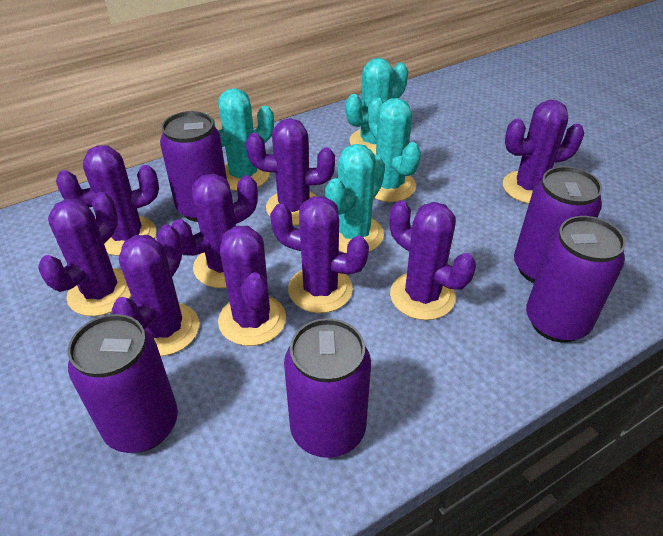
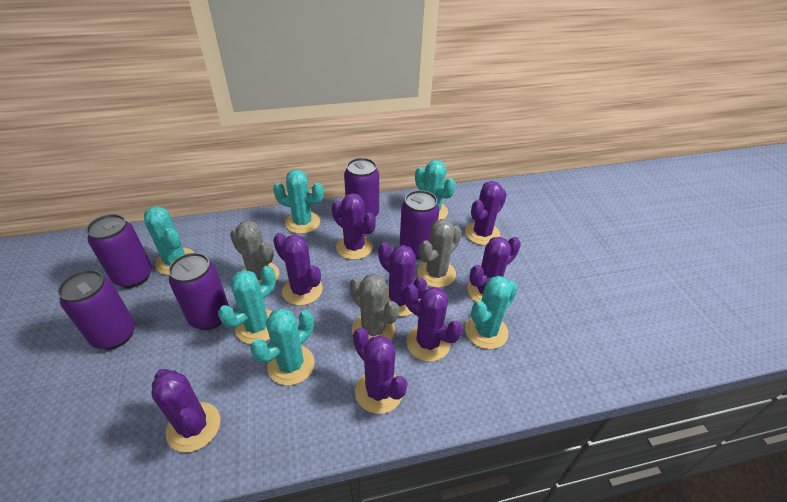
grey cactus: 0 -> 3
purple cactus: 9 -> 8
turquoise cactus: 4 -> 6

